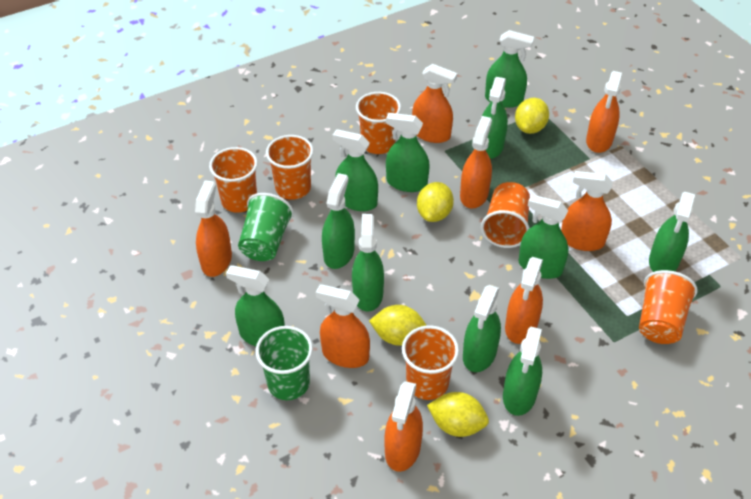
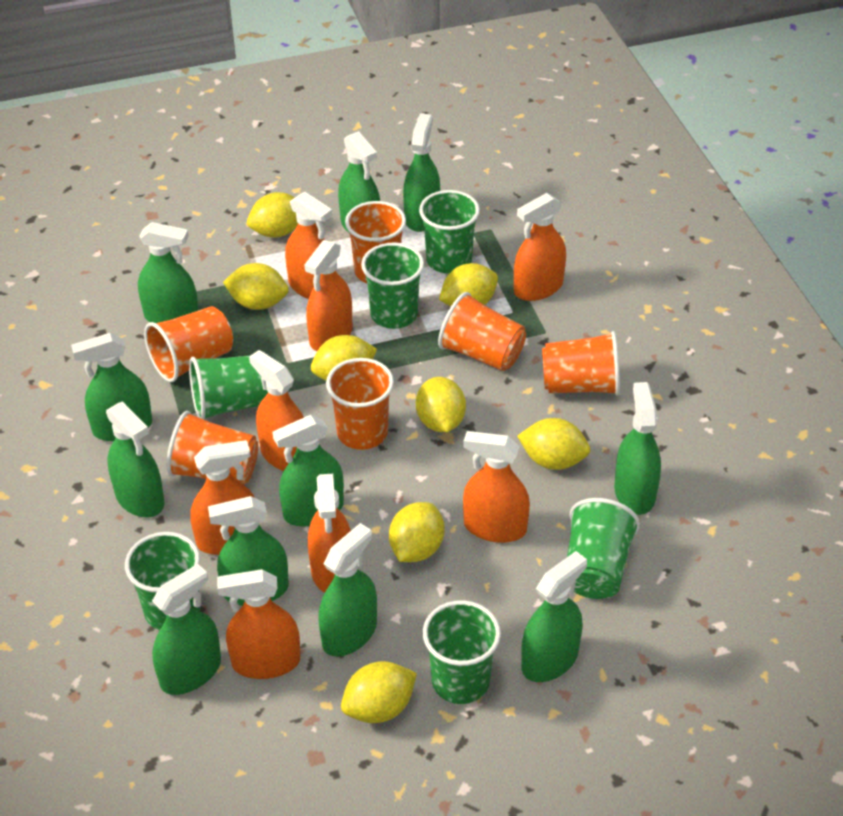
green cup: 2 -> 6
yellow lemon: 4 -> 8

